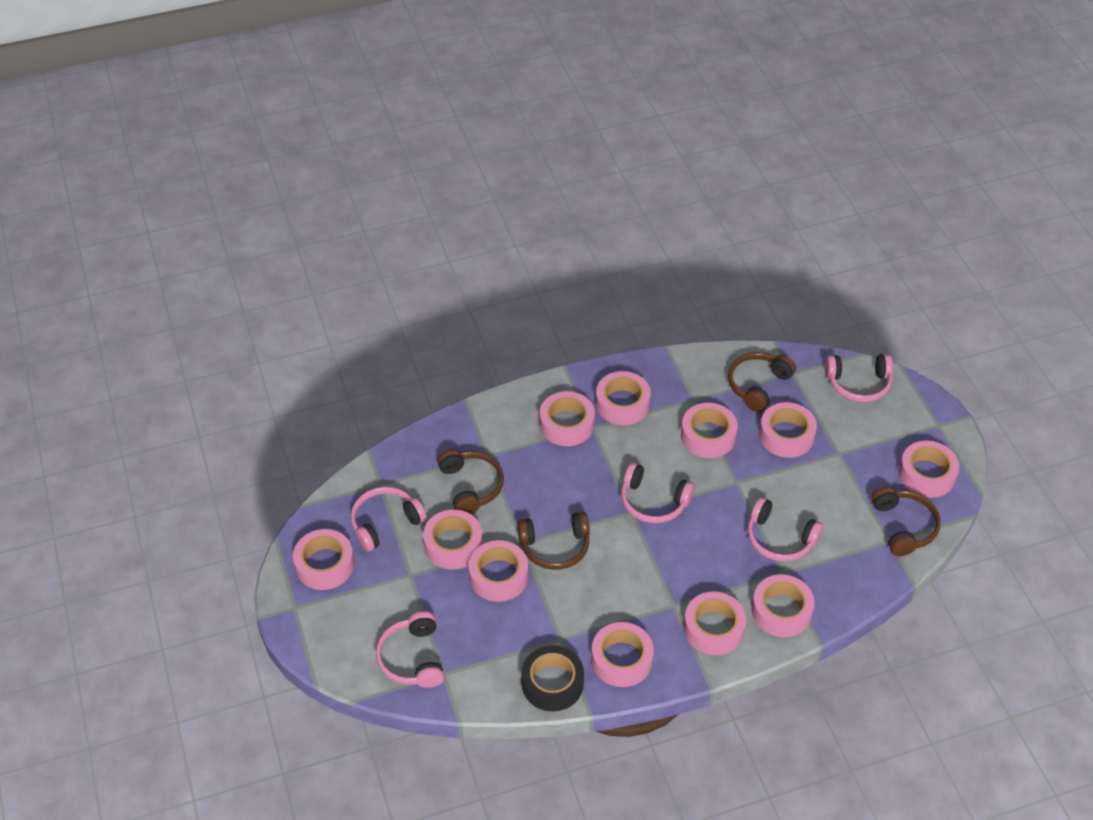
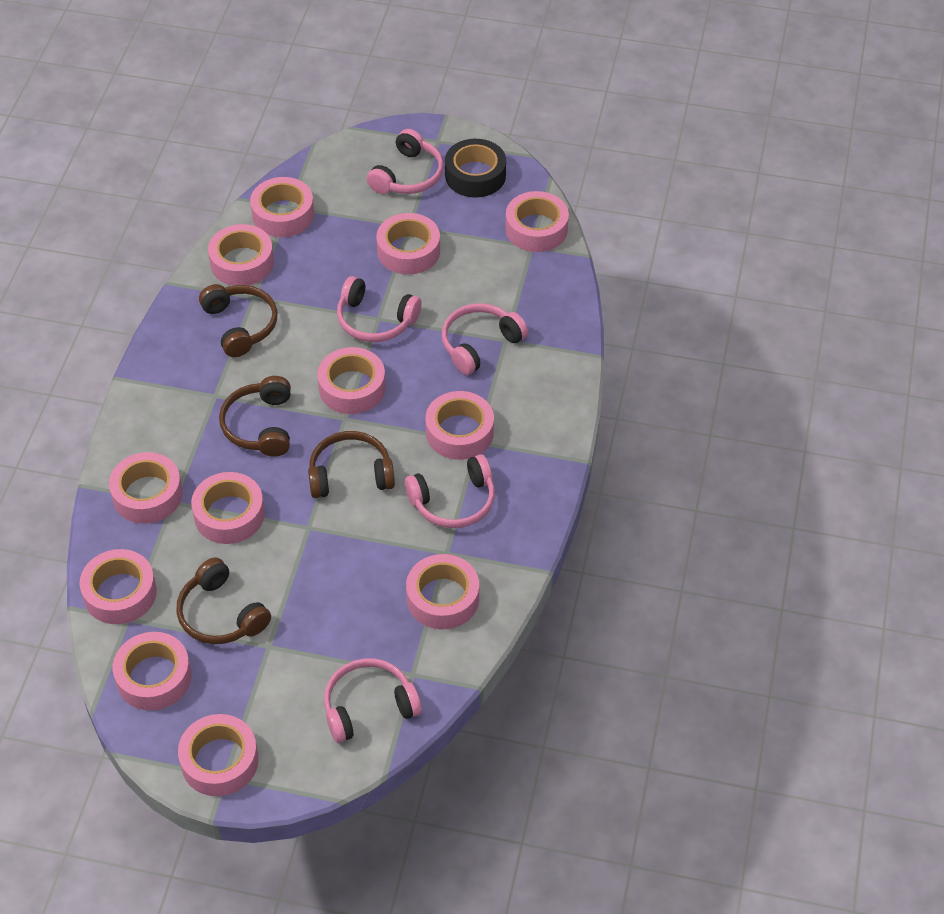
pink tape: 11 -> 12

